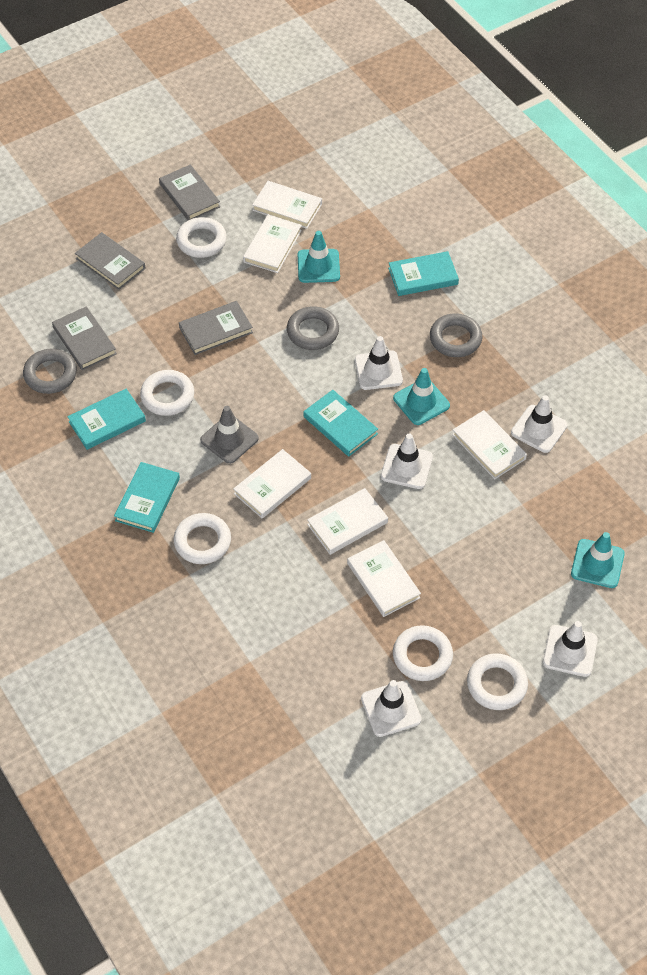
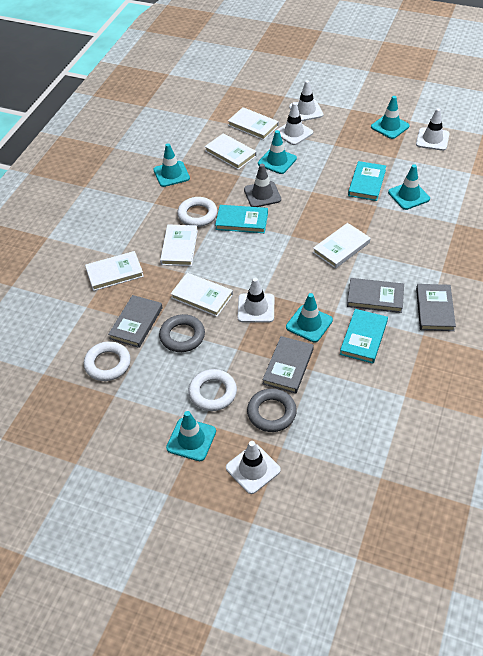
grey ring: 3 -> 2
turquoise book: 4 -> 3
turquoise traffic cone: 3 -> 6
white ring: 5 -> 3

